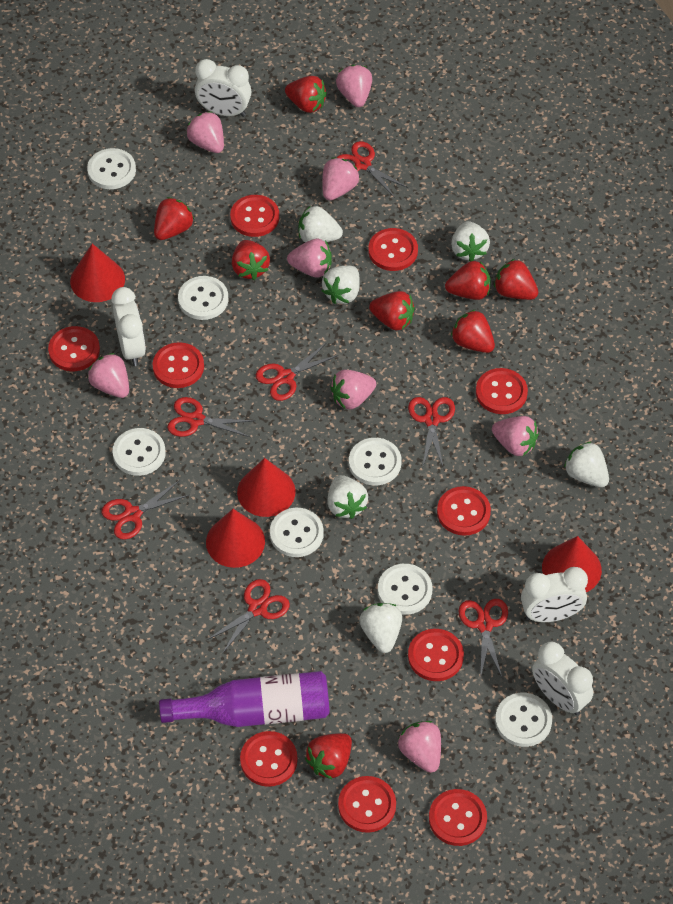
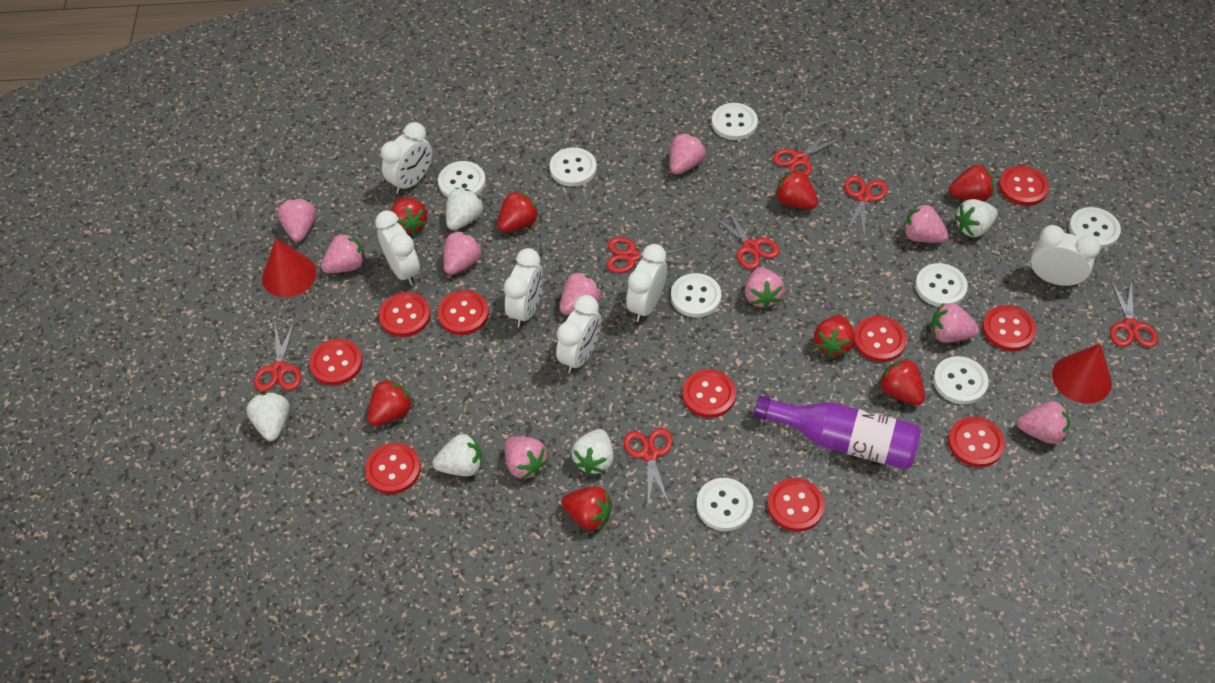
pink strawberry: 8 -> 10
red cone: 4 -> 2
white button: 7 -> 8
white clock: 4 -> 6
white strawberry: 6 -> 5

